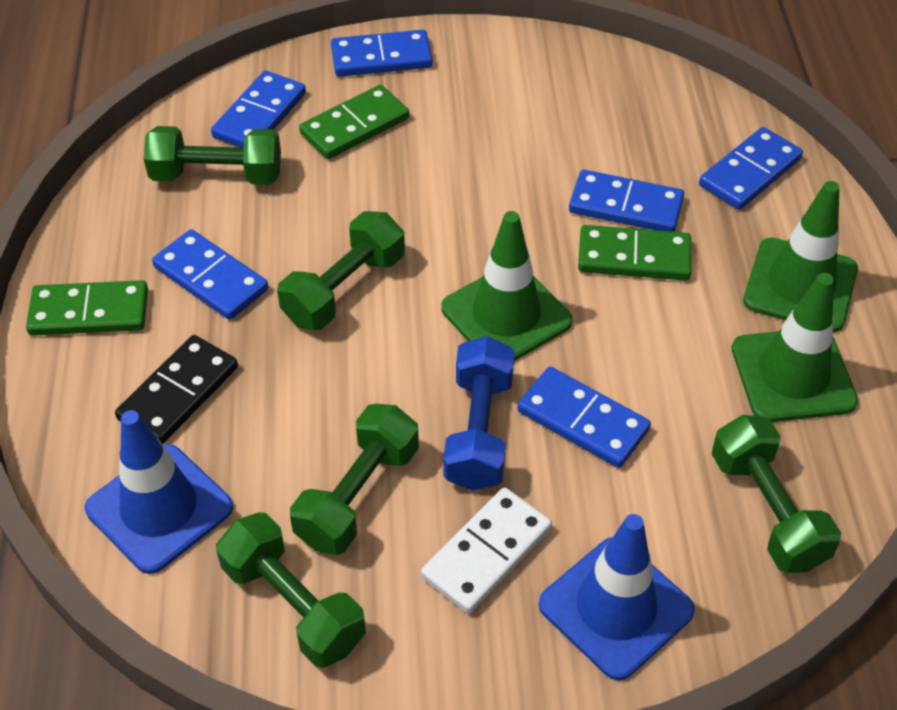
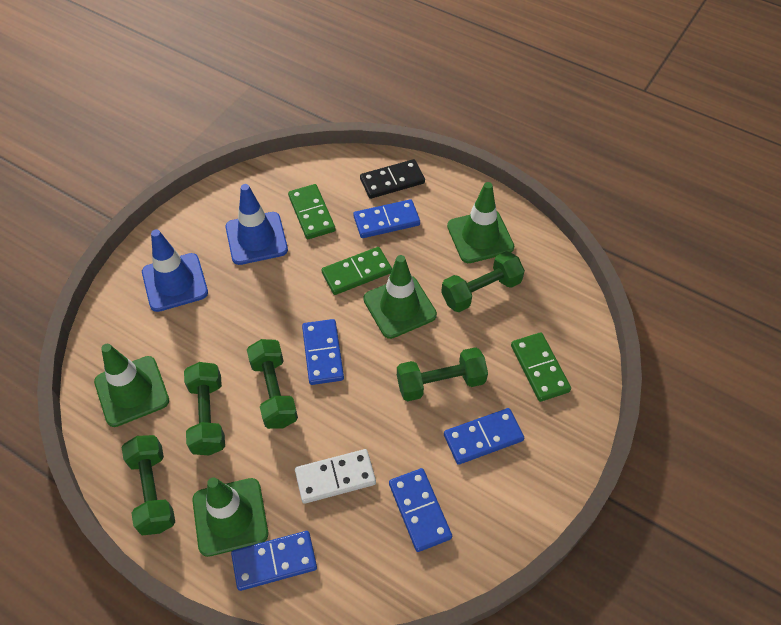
blue domino: 6 -> 5
blue dumbbell: 1 -> 0
green traffic cone: 3 -> 4

